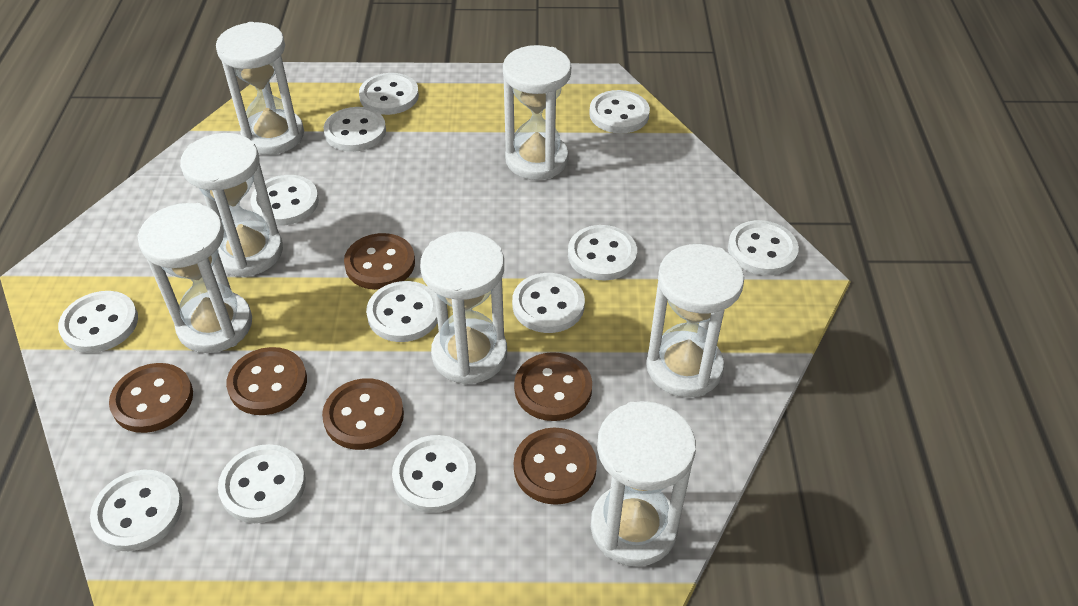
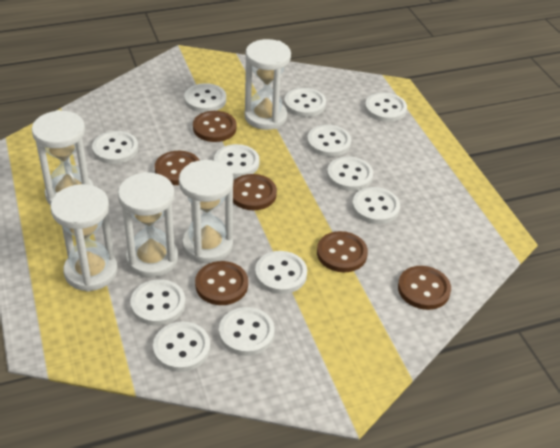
white hourglass: 7 -> 5

